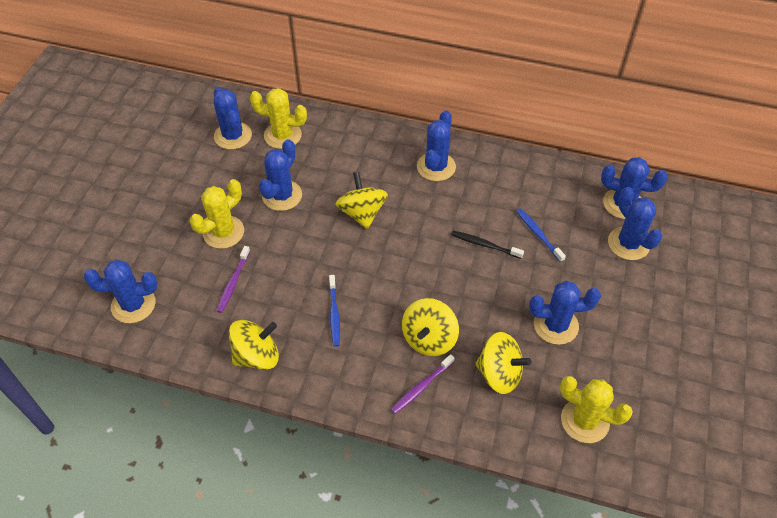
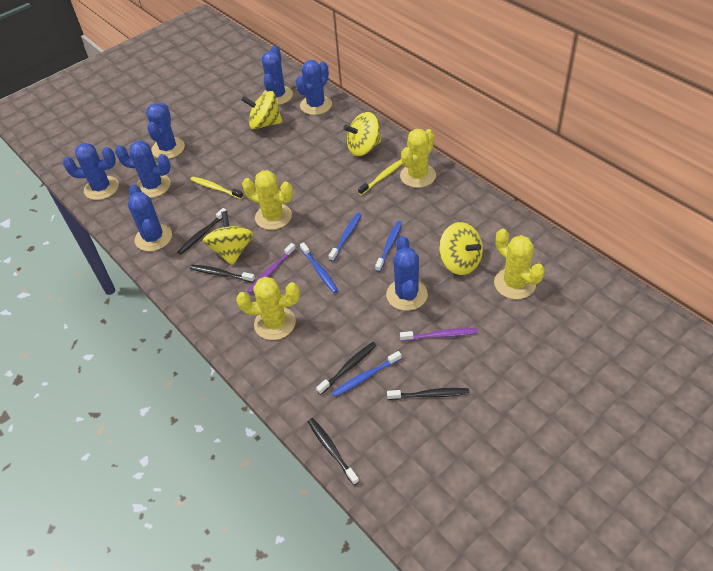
black toothbrush: 1 -> 5
blue toothbrush: 2 -> 4
yellow cactus: 3 -> 4
yellow toothbrush: 0 -> 2

